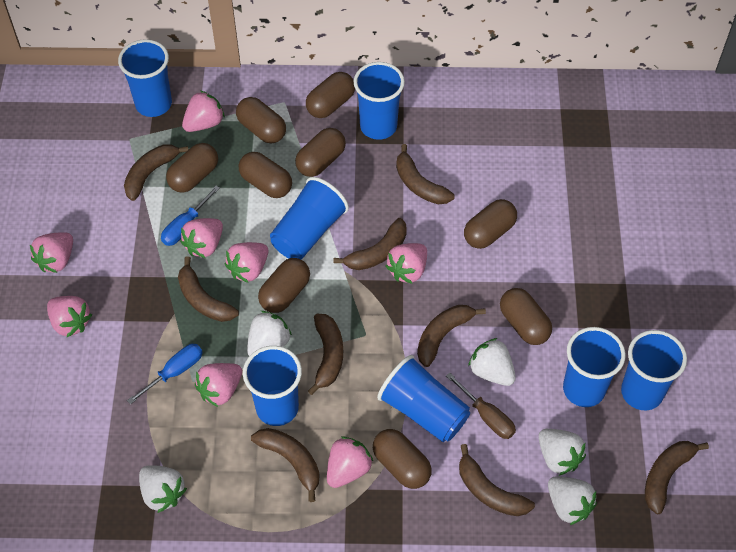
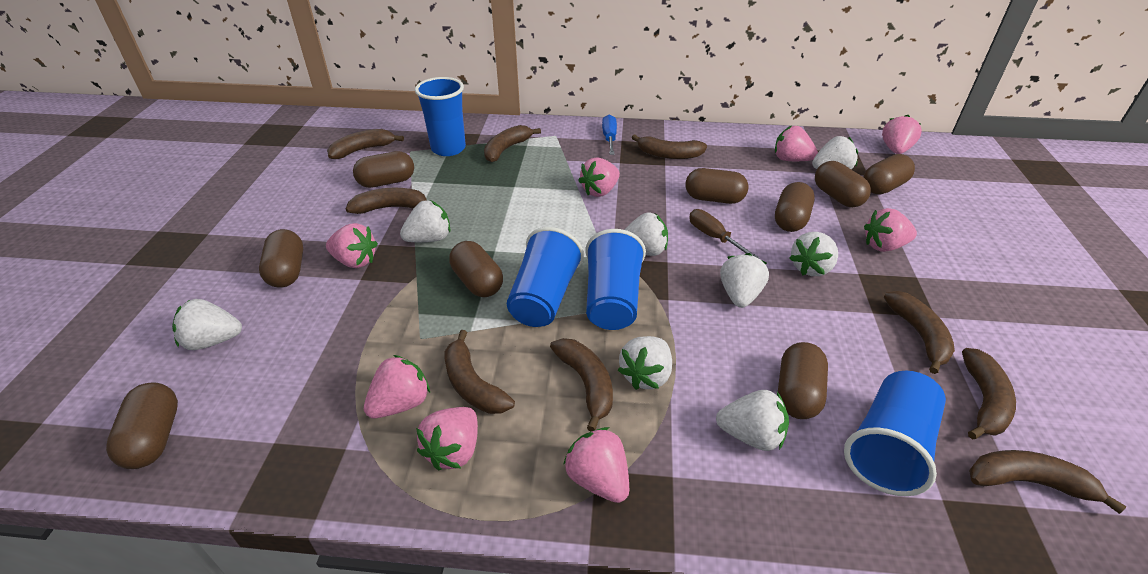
blue cup: 7 -> 4
blue screwdriver: 2 -> 1
white strawberry: 5 -> 8

